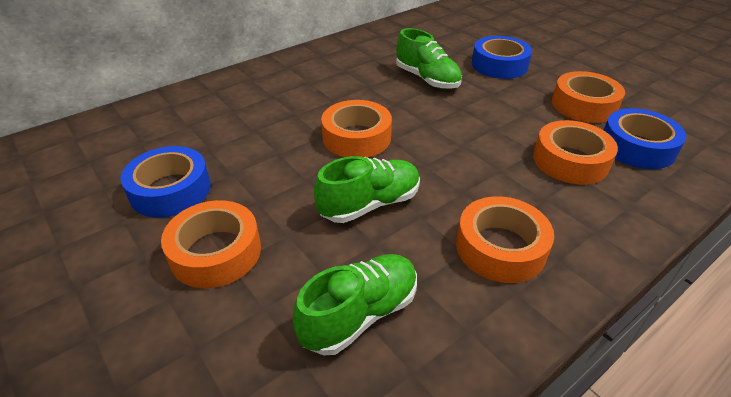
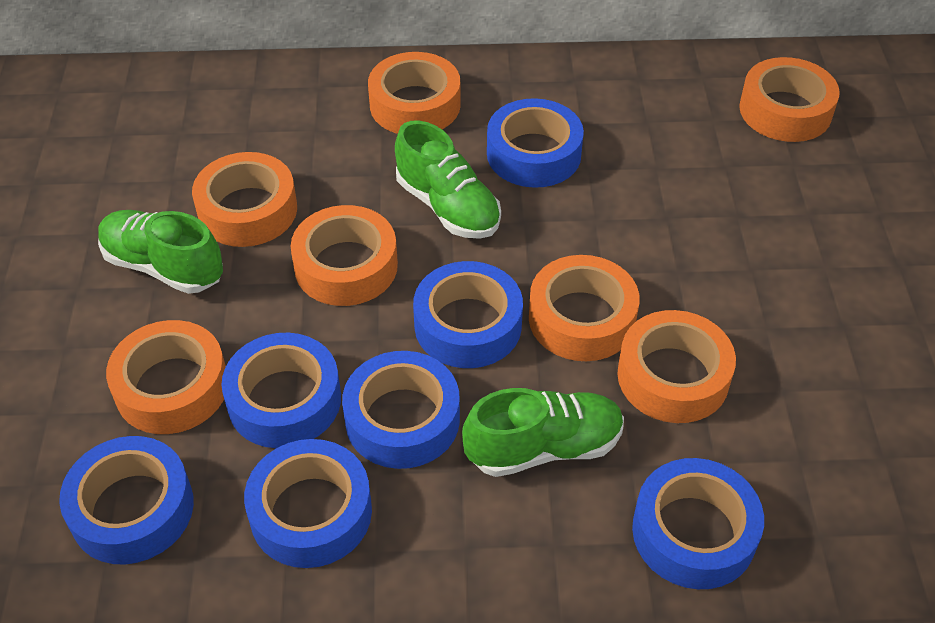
blue tape: 3 -> 7
orange tape: 5 -> 7

